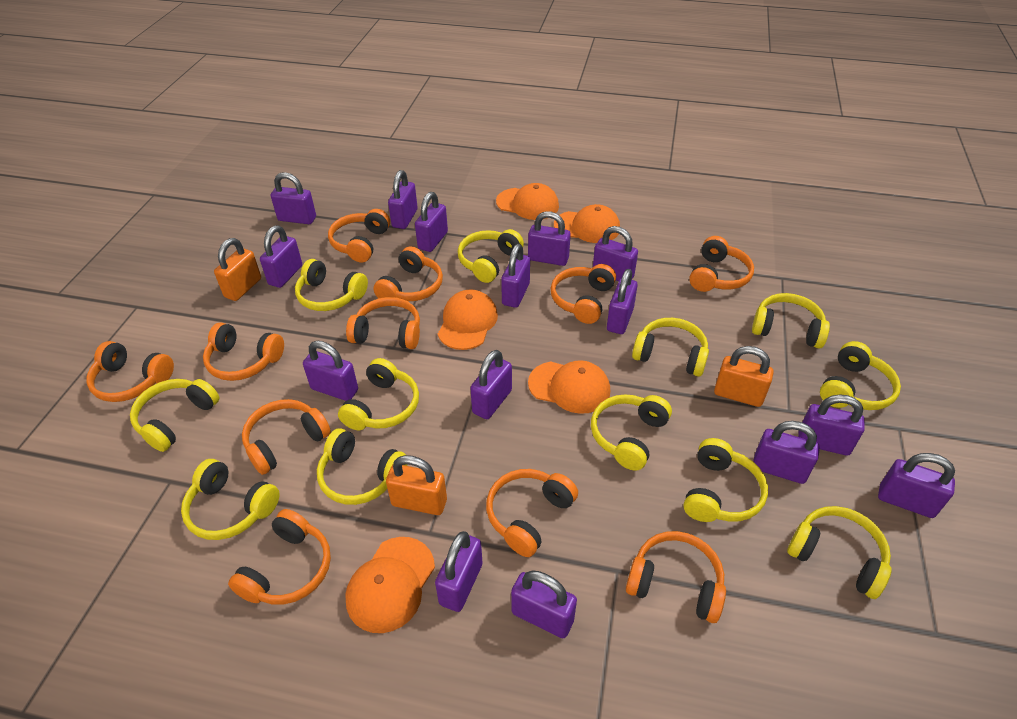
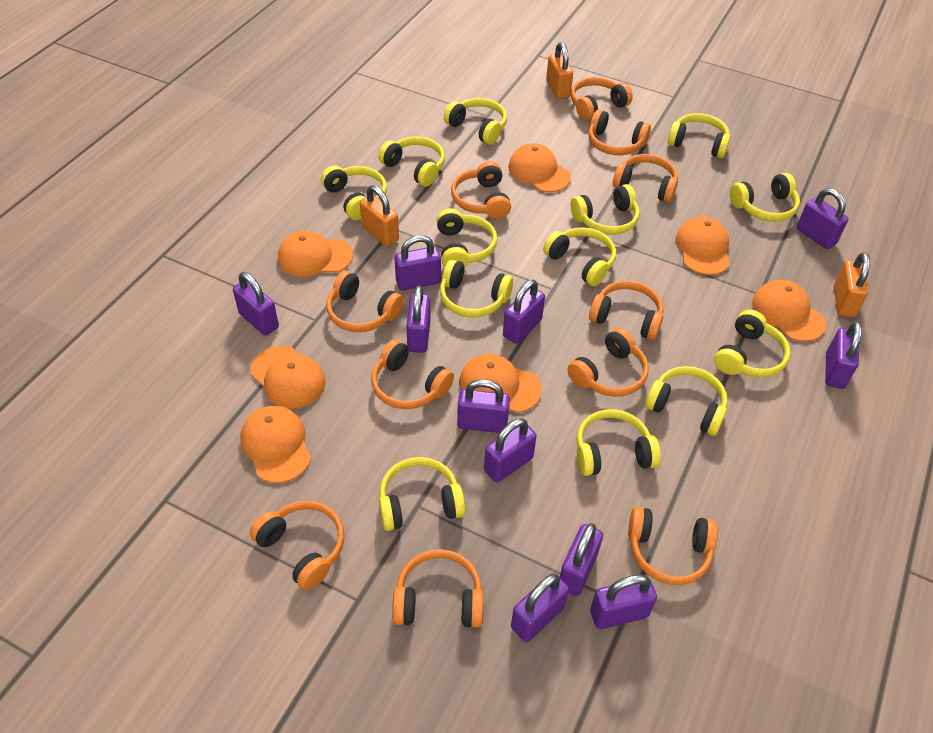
orange cap: 5 -> 7
purple padlock: 15 -> 11
yellow headphones: 12 -> 13

